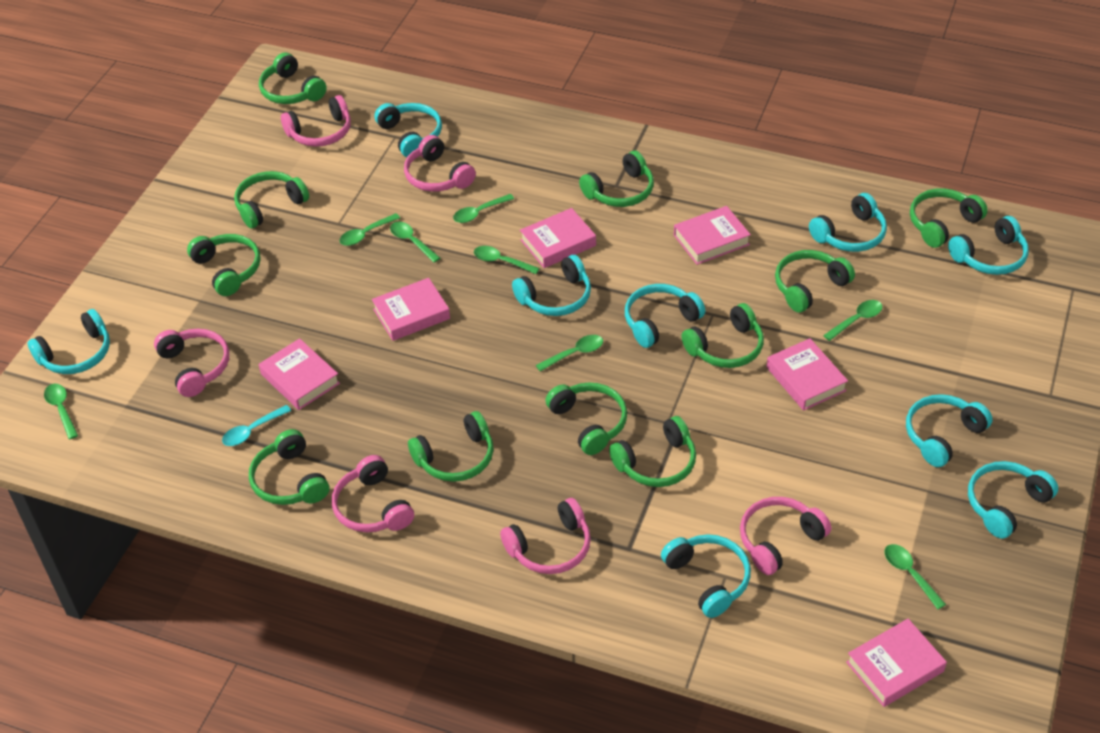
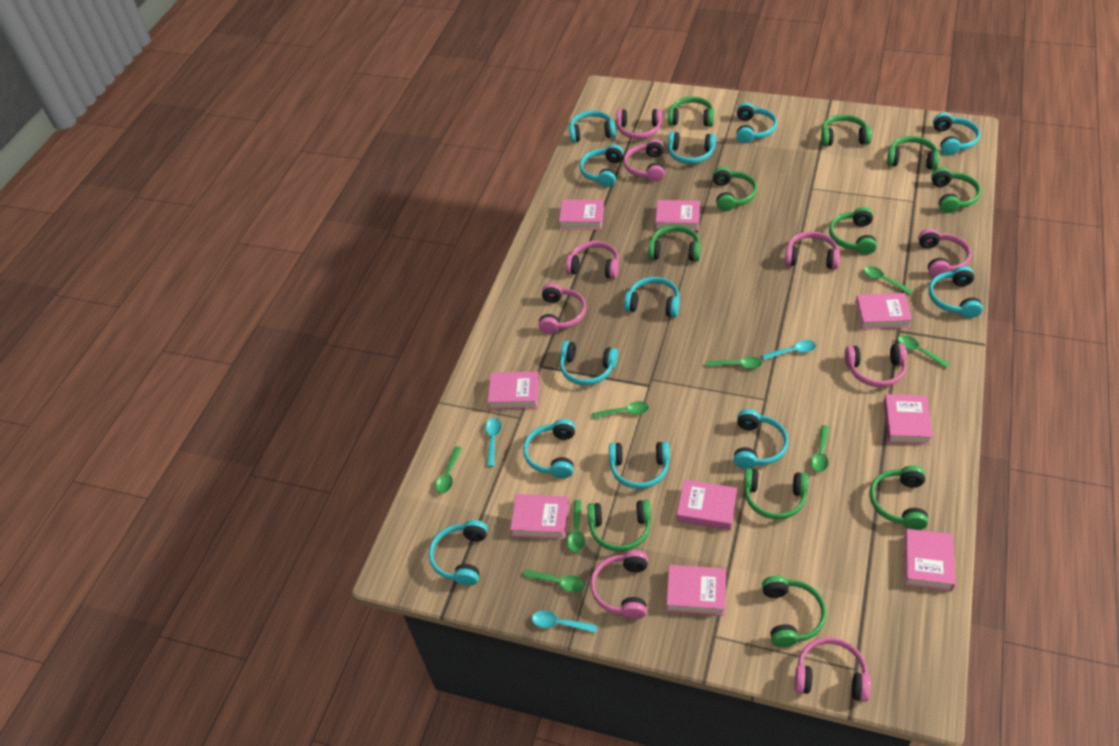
pink book: 6 -> 9
pink headphones: 6 -> 9
turquoise headphones: 9 -> 12
turquoise spoon: 1 -> 3

